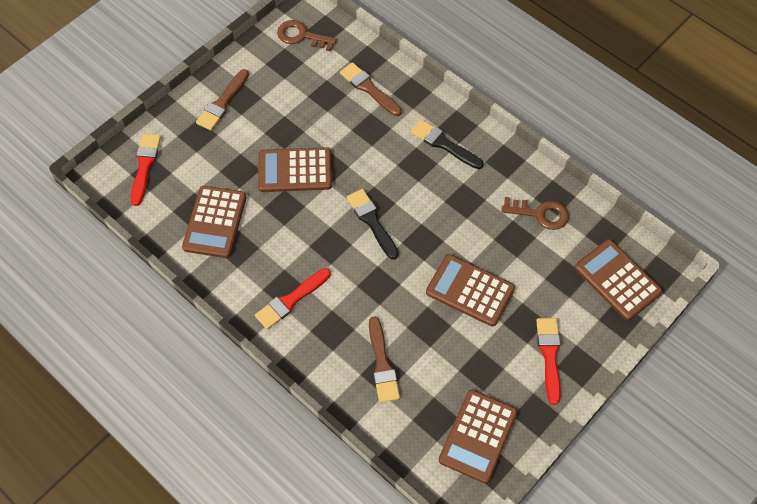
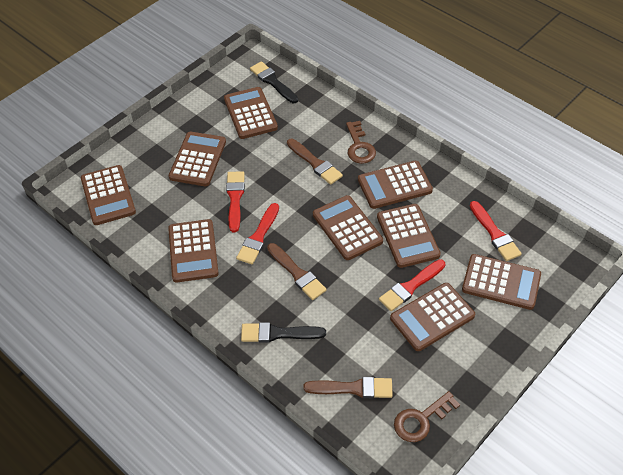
brown calculator: 5 -> 9
red brush: 3 -> 4

